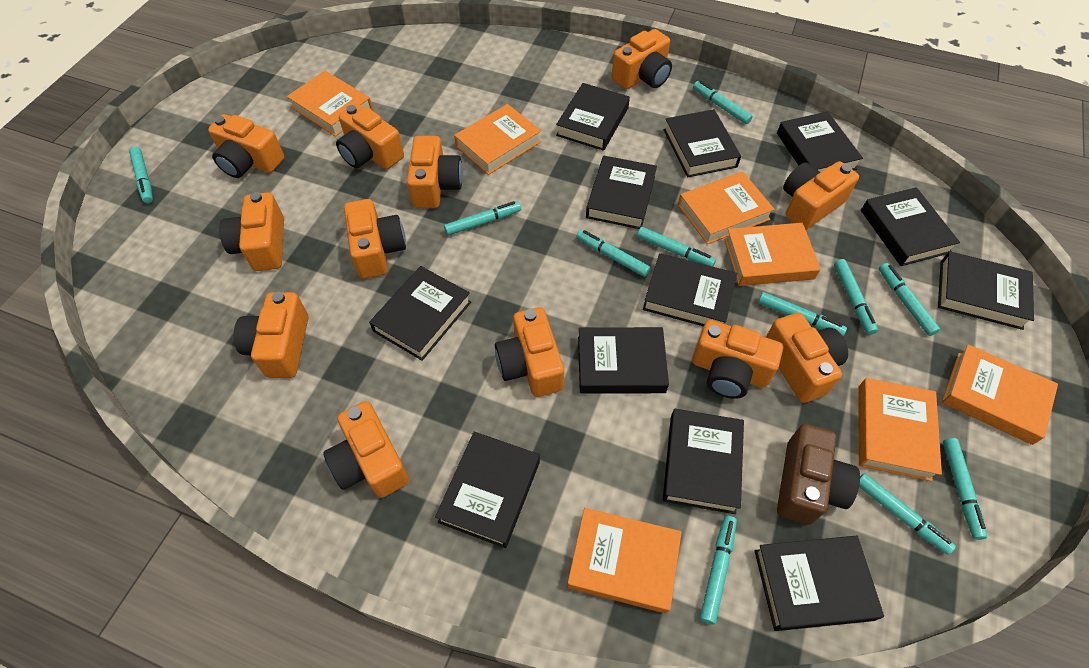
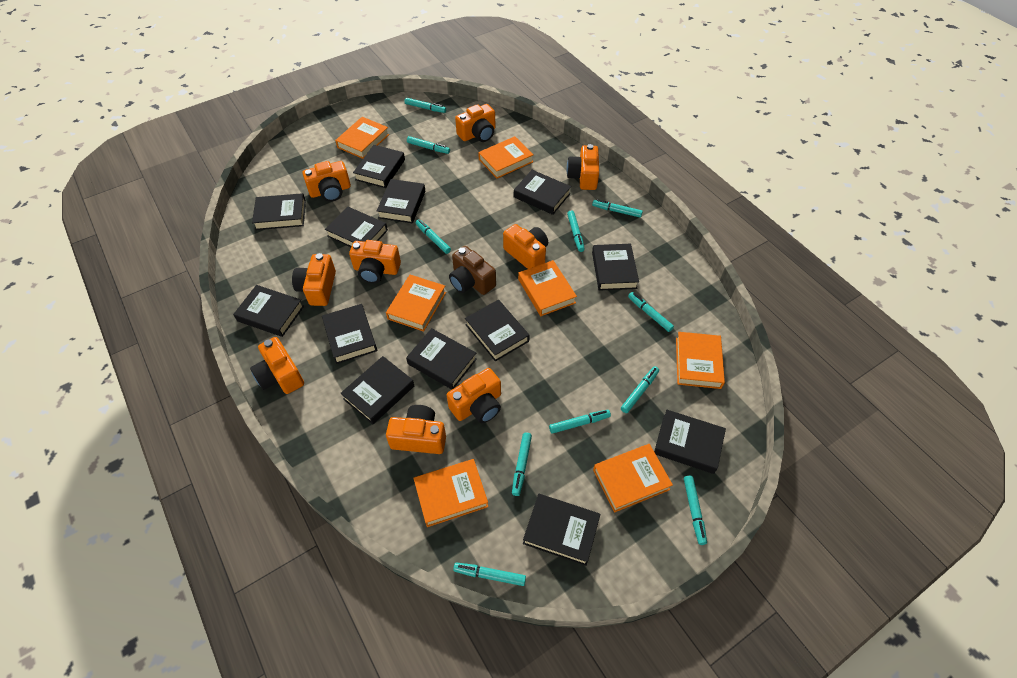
black book: 12 -> 13
orange camera: 12 -> 9

